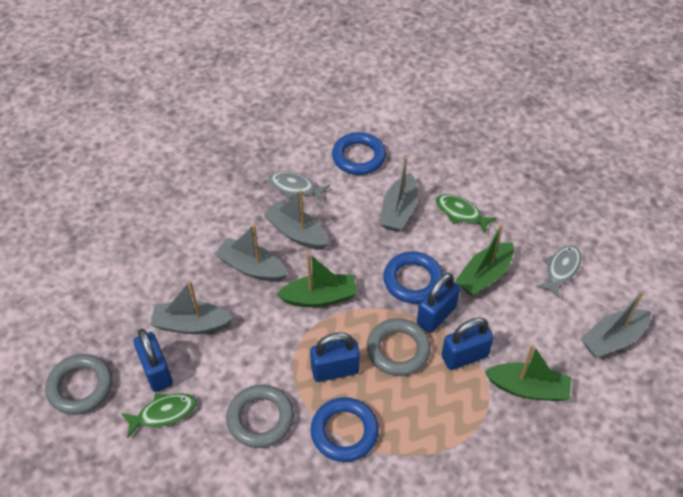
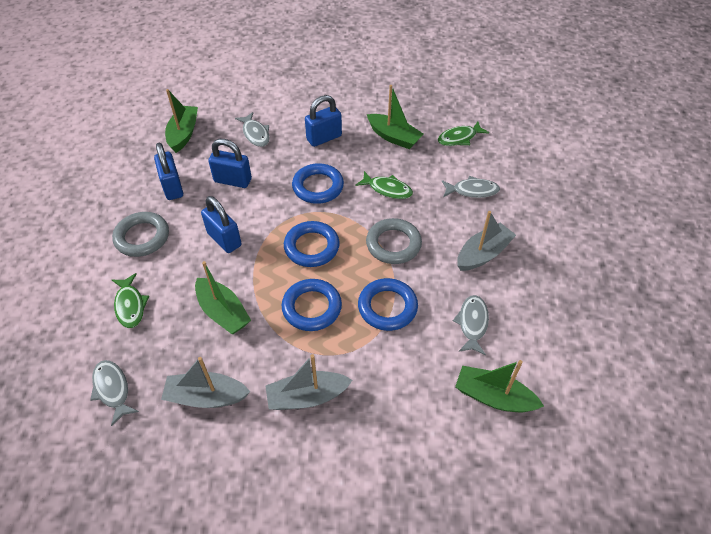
blue ring: 3 -> 4
green boat: 3 -> 4
green fish: 2 -> 3
grey boat: 5 -> 3
grey fish: 2 -> 4
grey ring: 3 -> 2

